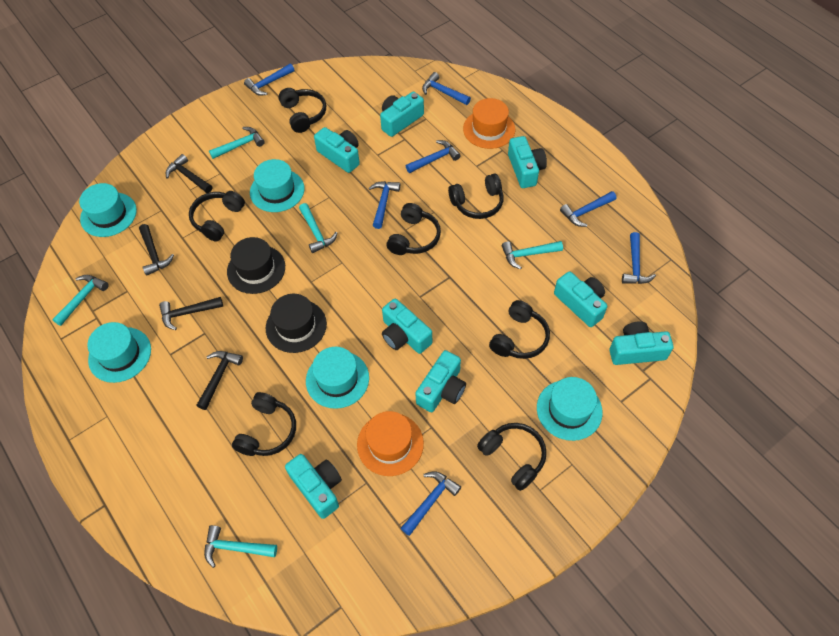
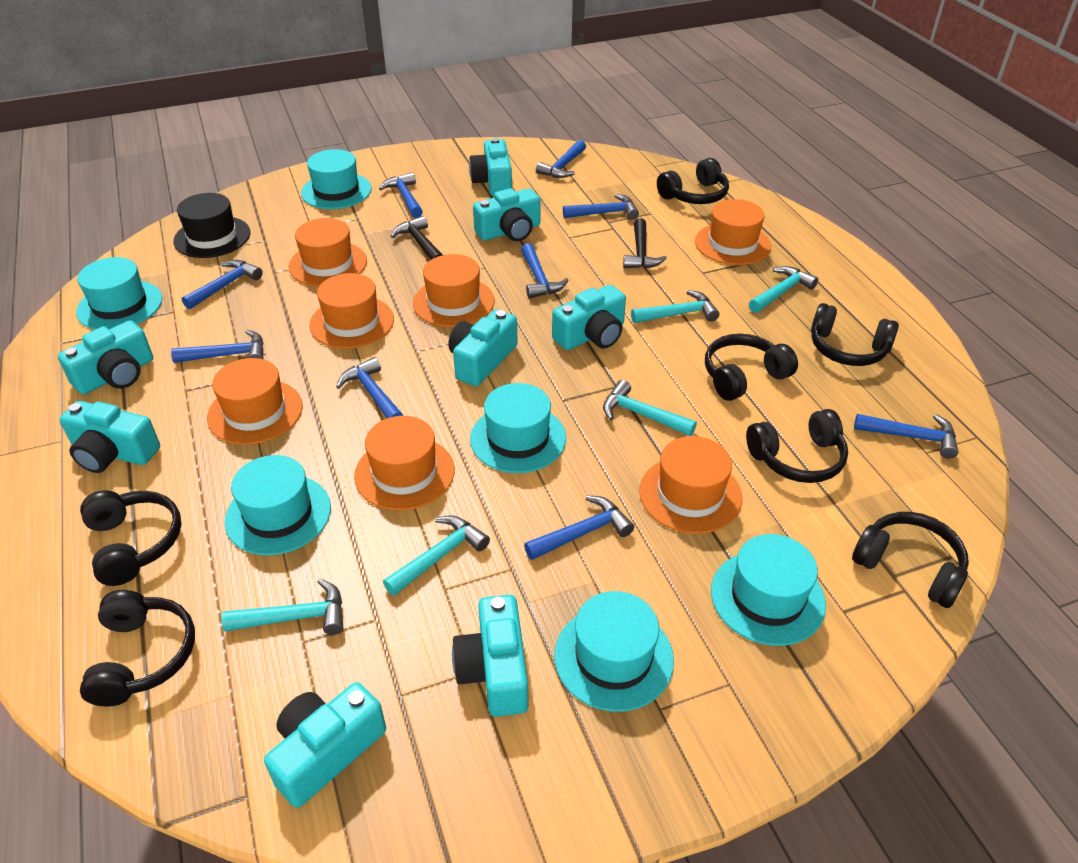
black hammer: 4 -> 2
black hat: 2 -> 1
blue hammer: 7 -> 9
orange hat: 2 -> 7
turquoise hat: 5 -> 6

